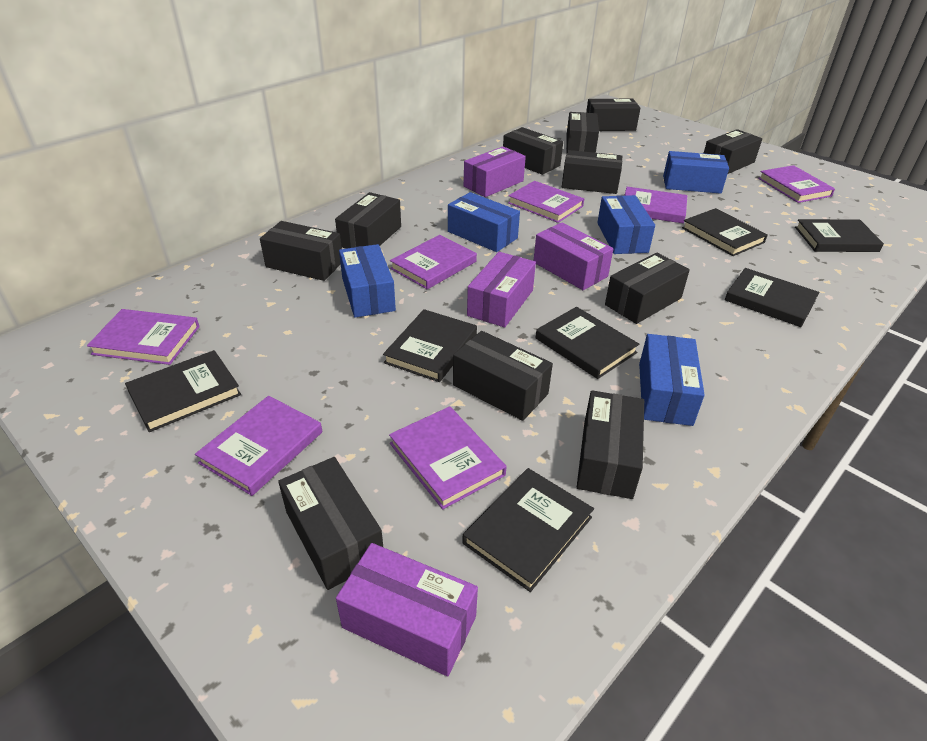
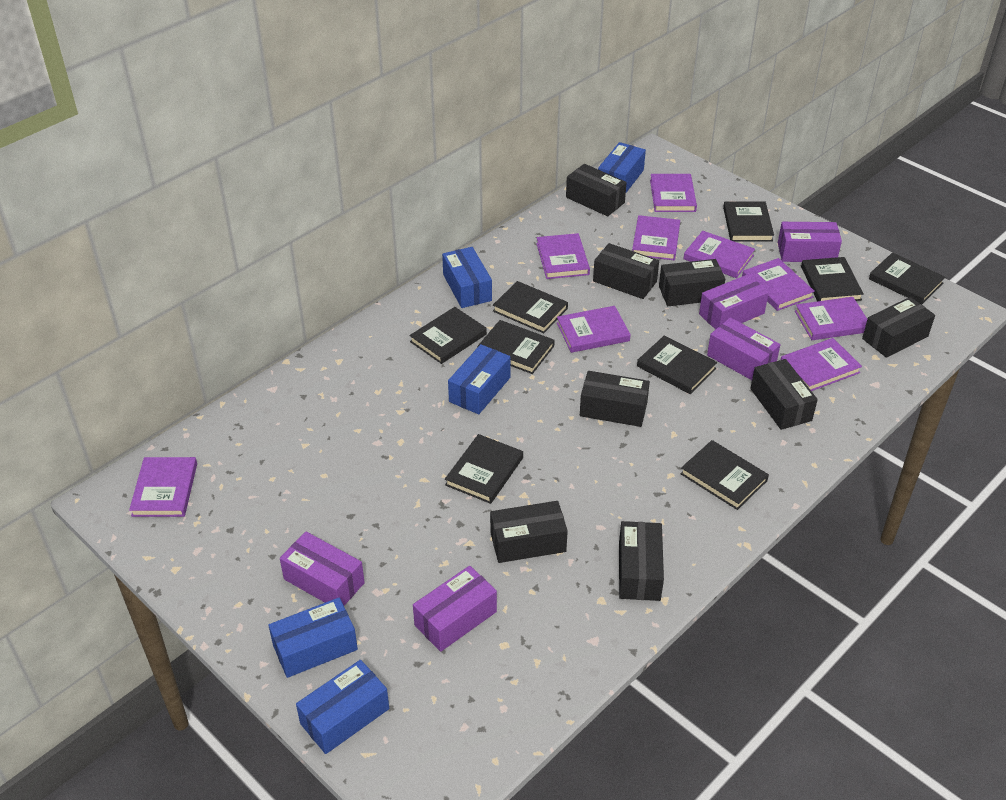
black book: 7 -> 9
black box: 11 -> 8
purple book: 7 -> 9
purple box: 4 -> 5

